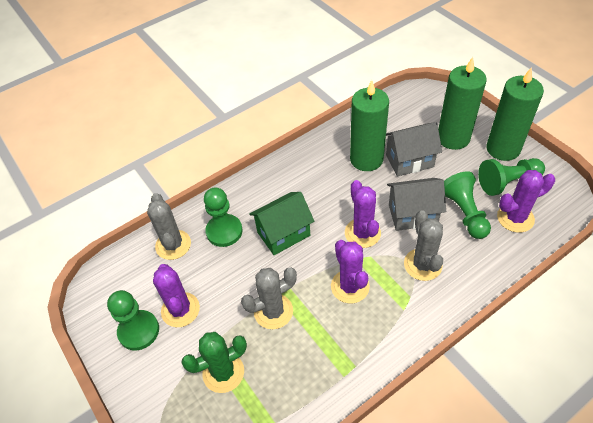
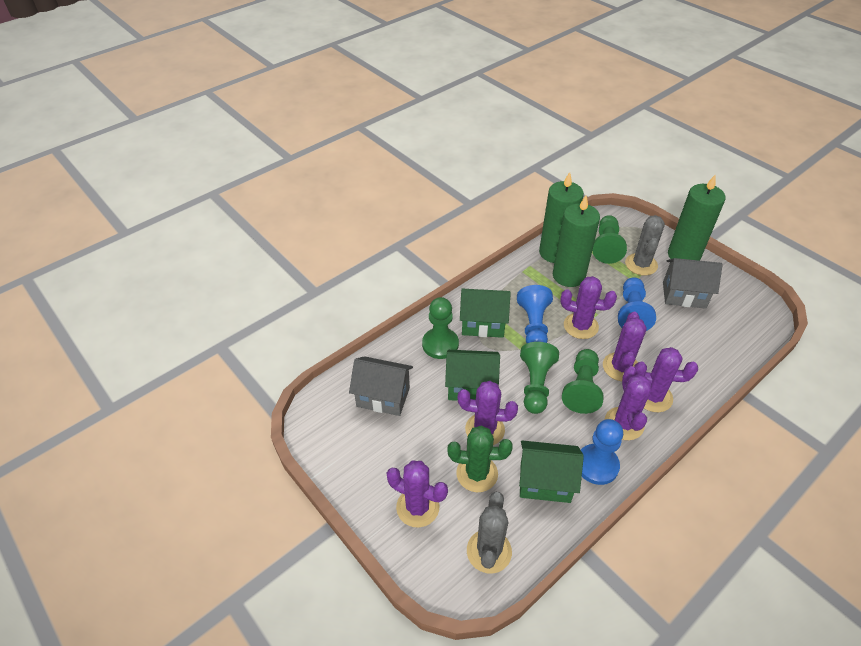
blue pawn: 0 -> 3
green house: 1 -> 3
grey cactus: 3 -> 2
purple cactus: 4 -> 6

